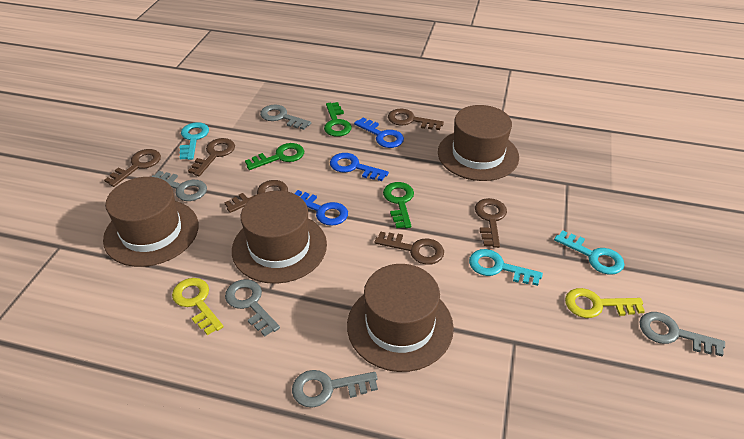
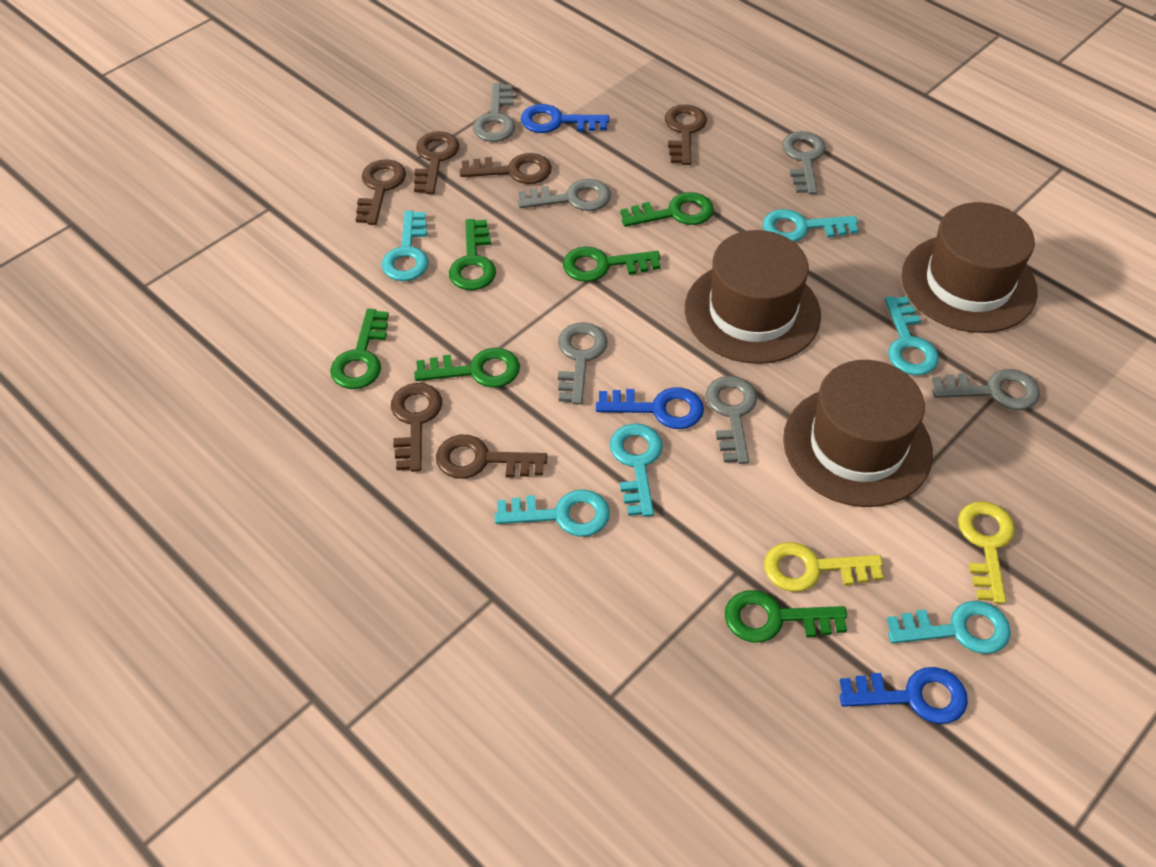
brown hat: 4 -> 3
green key: 3 -> 6
grey key: 5 -> 6
turquoise key: 3 -> 6

